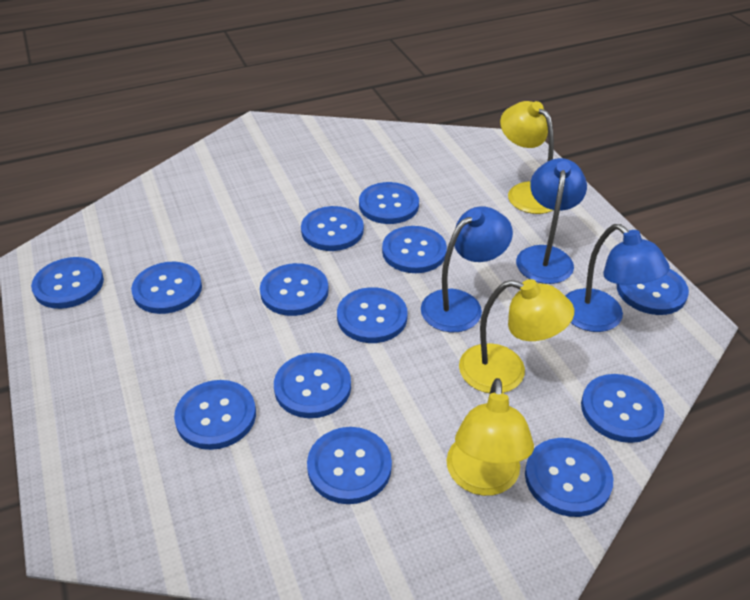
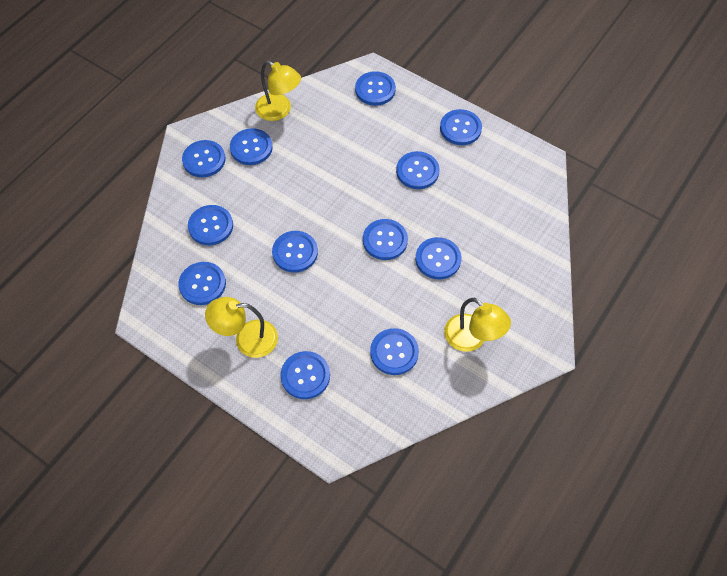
blue button: 13 -> 12
blue lamp: 3 -> 0

